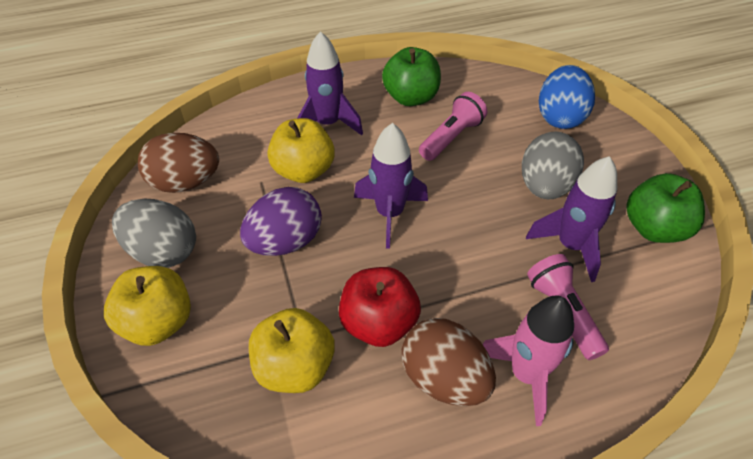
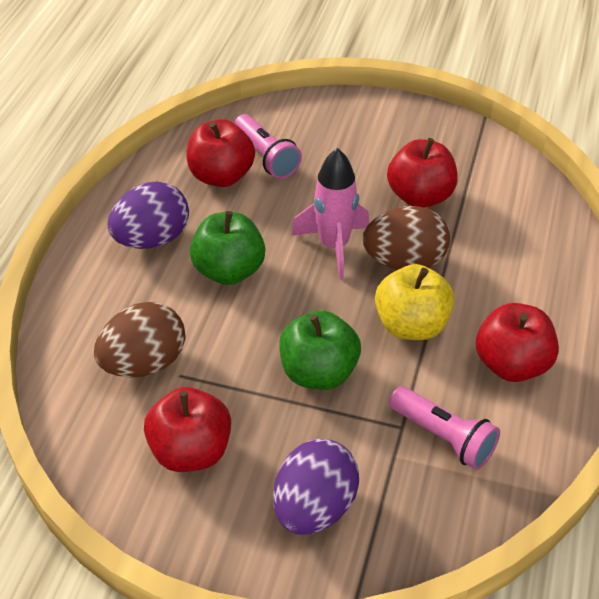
blue egg: 1 -> 0
grey egg: 2 -> 0
purple egg: 1 -> 2
purple rocket: 3 -> 0
red apple: 1 -> 4
yellow apple: 3 -> 1

